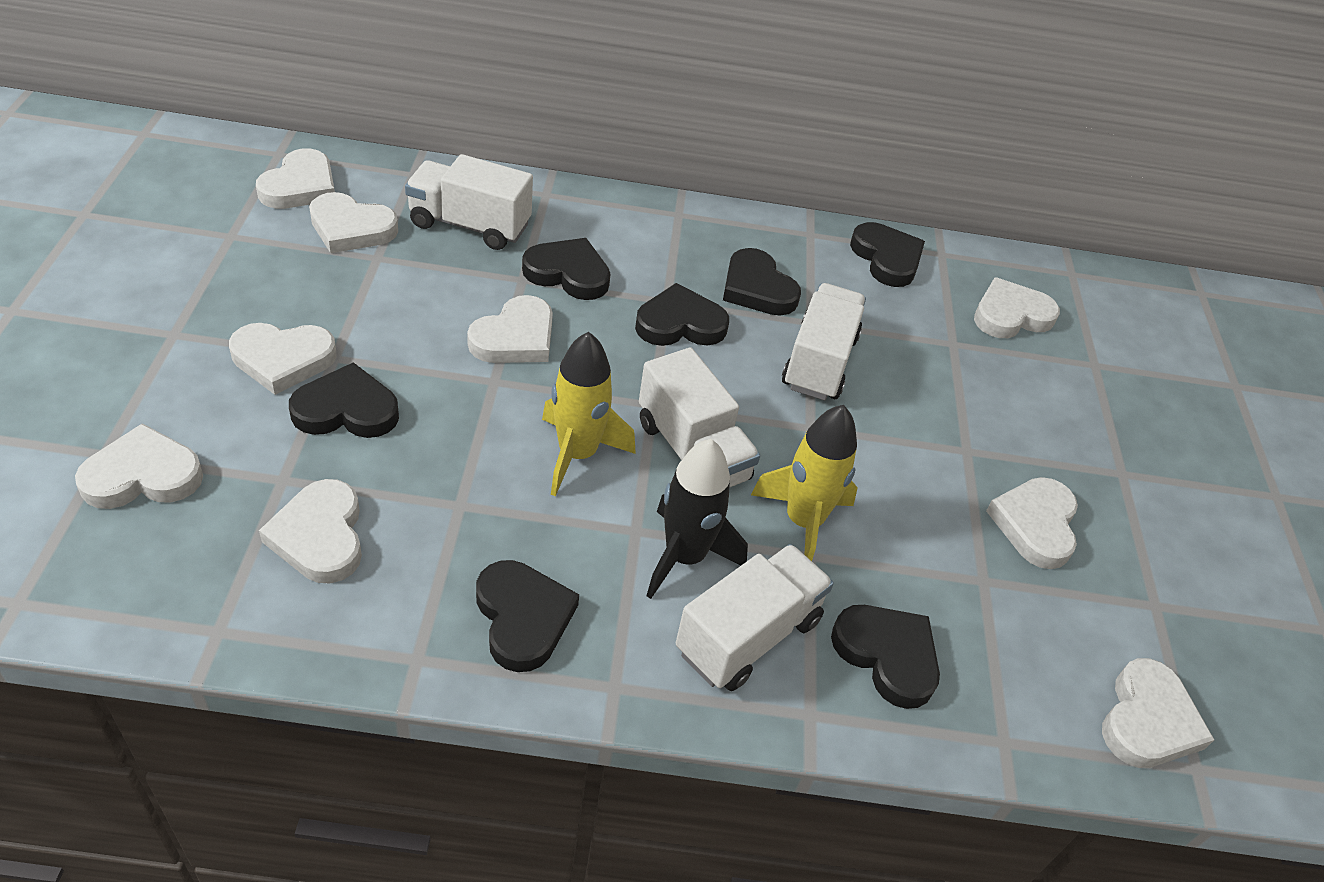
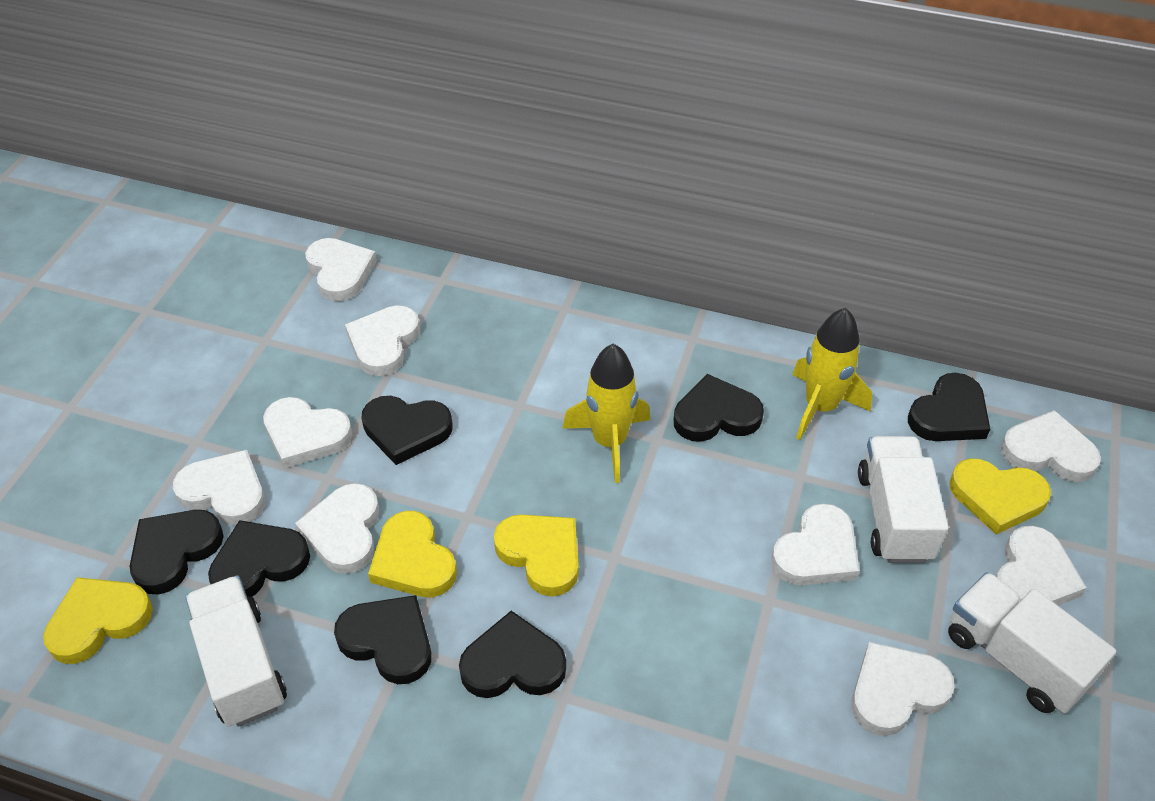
black rocket: 1 -> 0
white truck: 4 -> 3
yellow heart: 0 -> 4

